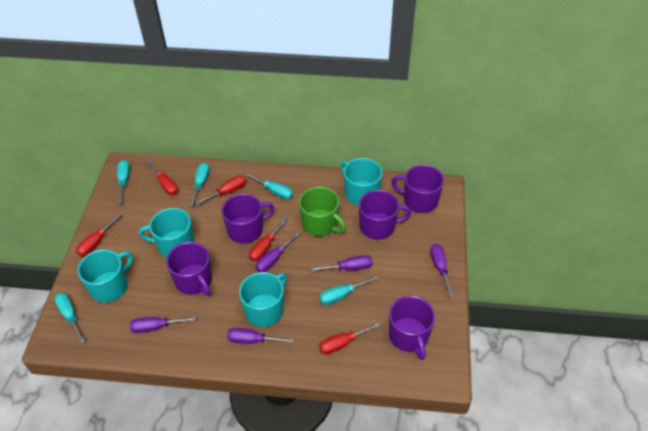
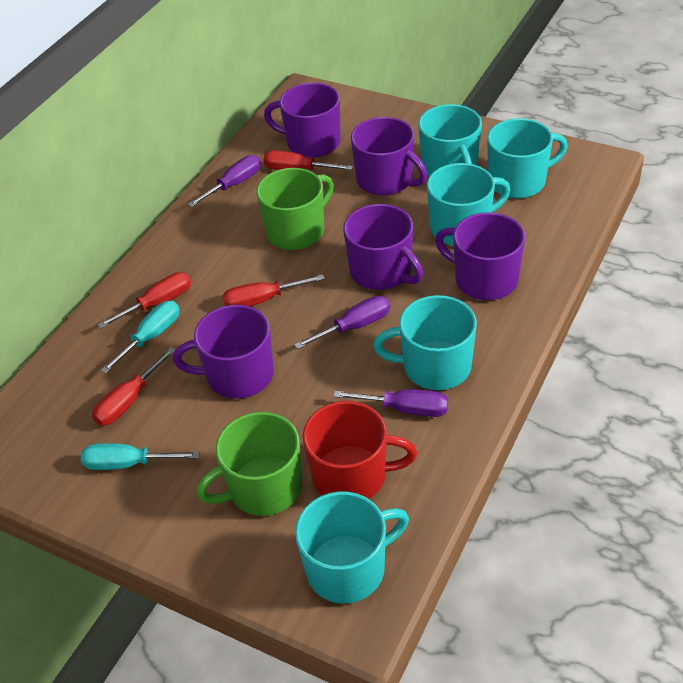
green mug: 1 -> 2
purple screwdriver: 5 -> 3
red mug: 0 -> 1
red screwdriver: 5 -> 4
turquoise mug: 4 -> 5
turquoise screwdriver: 5 -> 2

